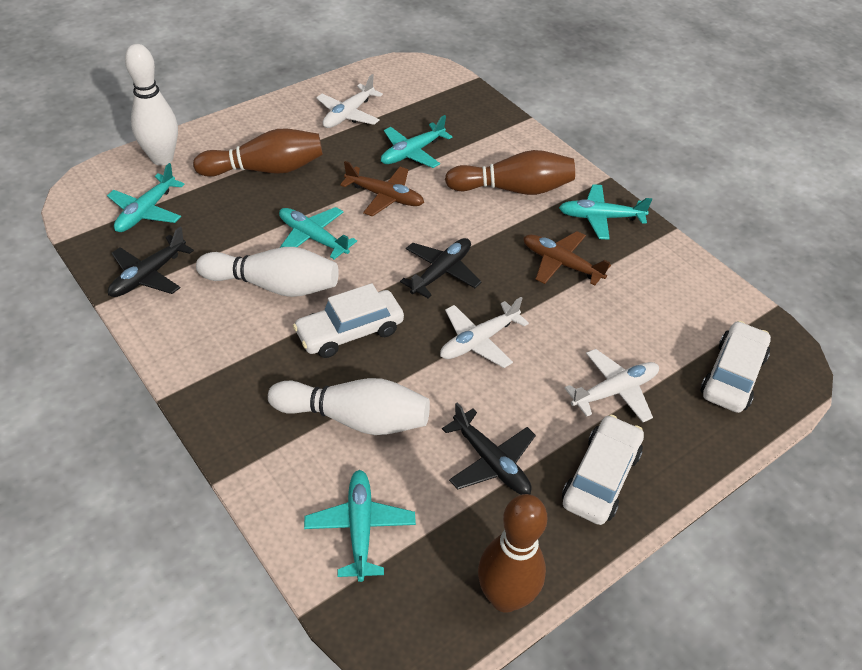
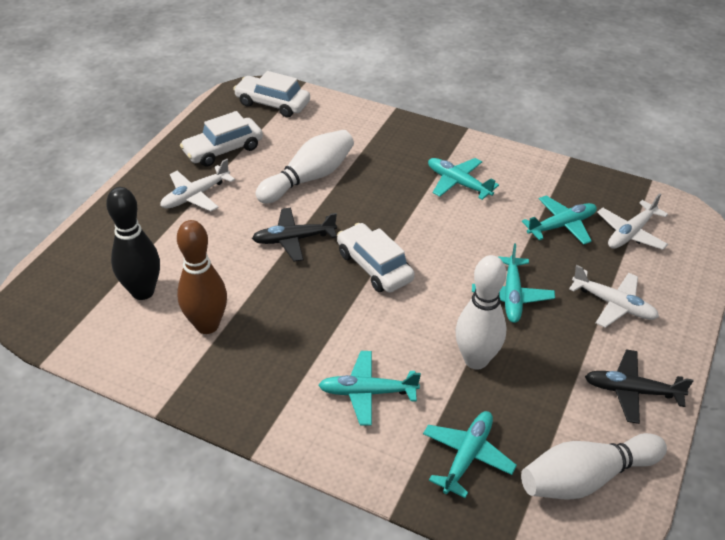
black bowling pin: 0 -> 1
black plane: 3 -> 2
brown bowling pin: 3 -> 1
brown plane: 2 -> 0

